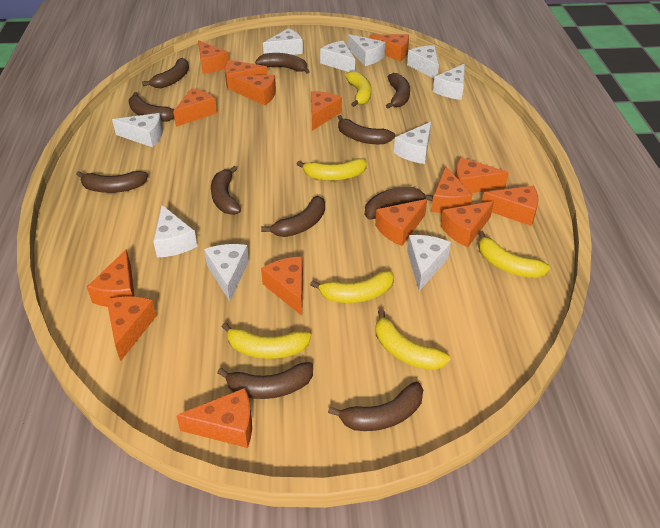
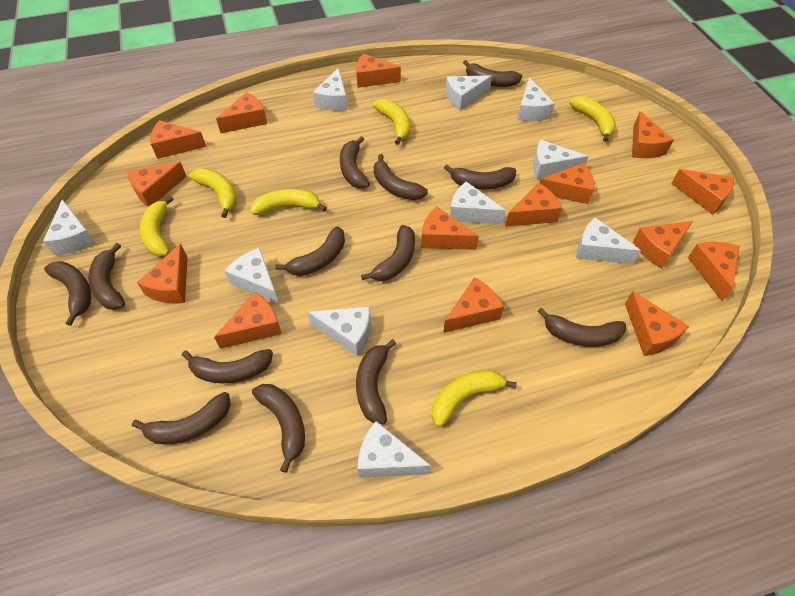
brown banana: 11 -> 13

